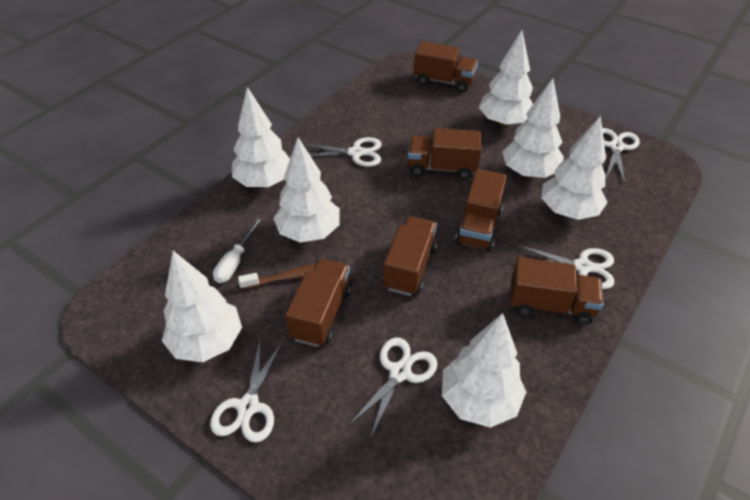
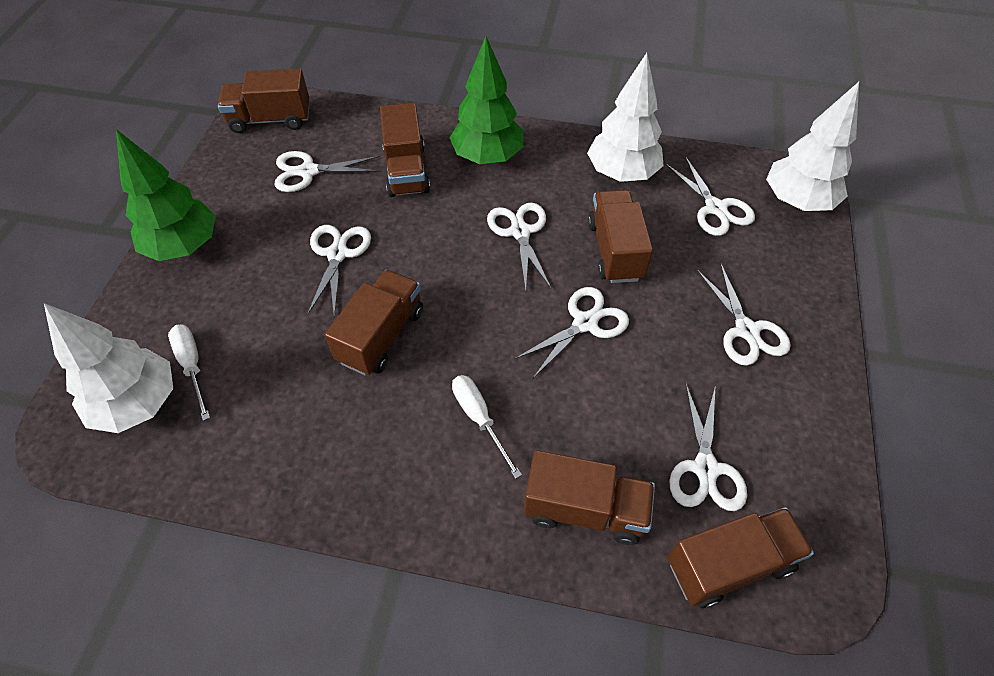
brown toothbrush: 1 -> 0
green tree: 0 -> 2
white scissors: 5 -> 7
white screwdriver: 1 -> 2
white tree: 7 -> 3

